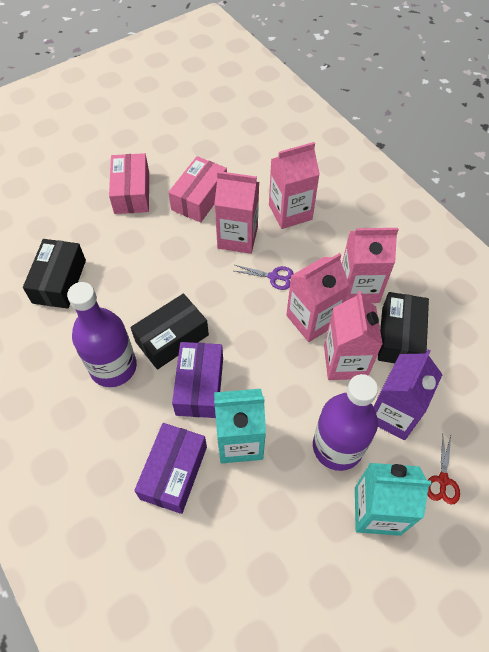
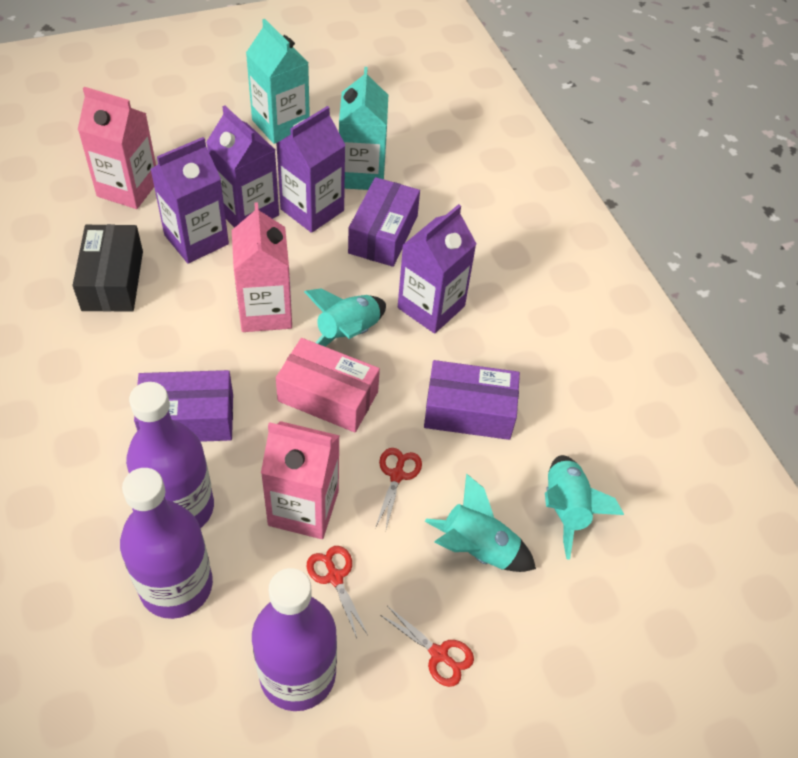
black box: 3 -> 1
pink box: 2 -> 1
pink carton: 5 -> 3
purple bottle: 2 -> 3
purple box: 2 -> 3
purple carton: 1 -> 4
purple scissors: 1 -> 0
red scissors: 1 -> 3
turquoise rocket: 0 -> 3

